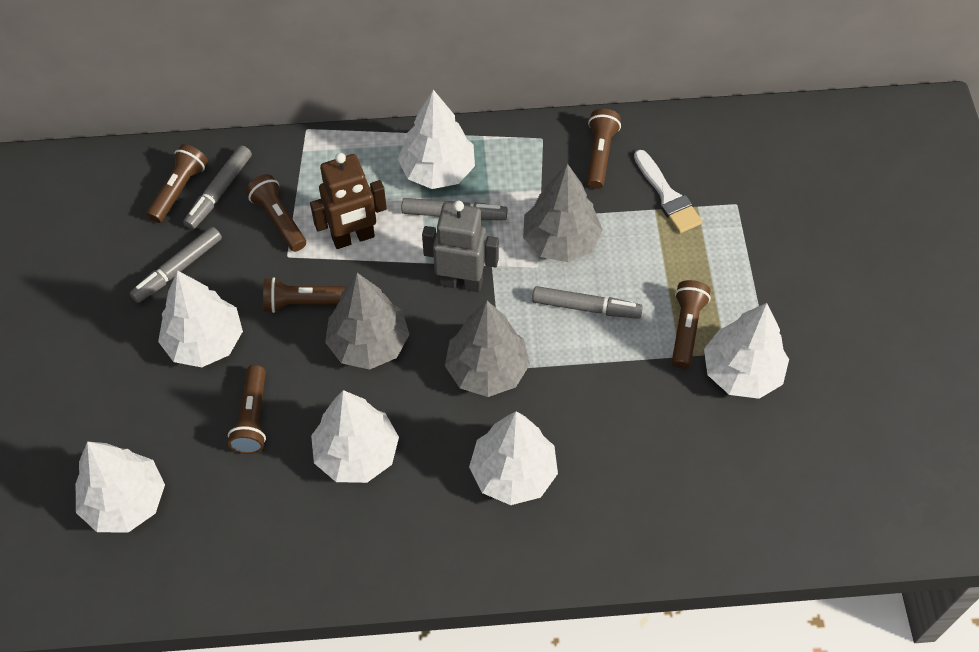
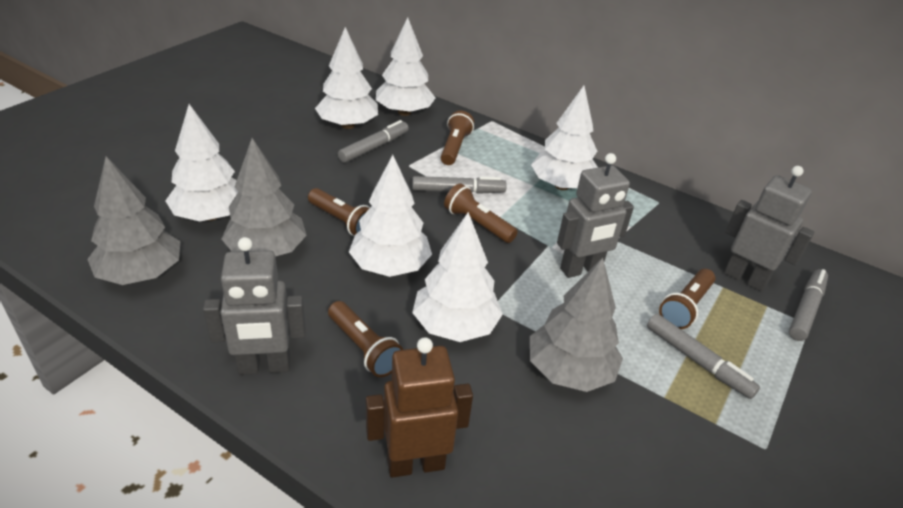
brown flashlight: 6 -> 5
grey robot: 1 -> 3
white brush: 1 -> 0

